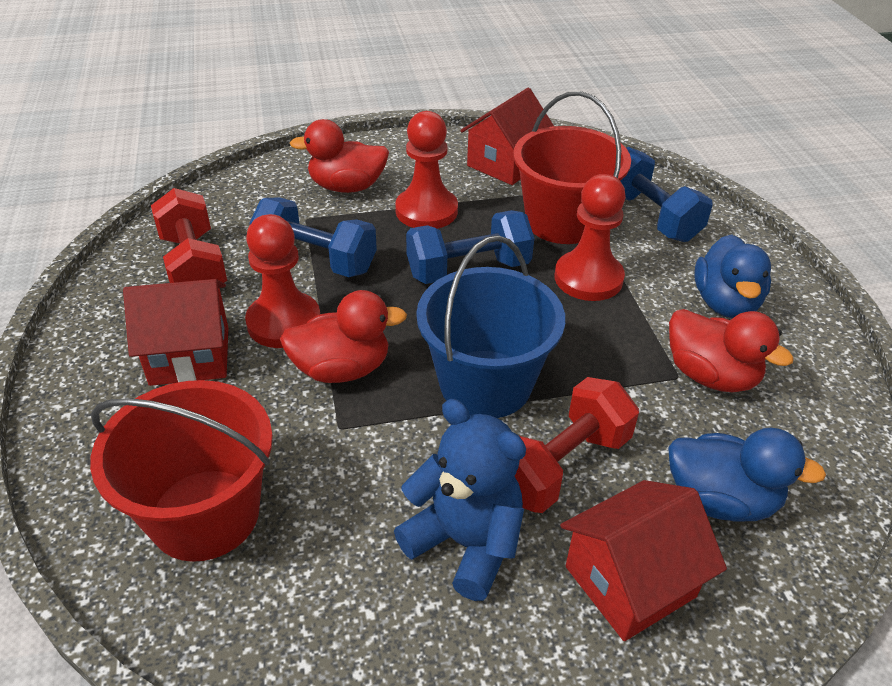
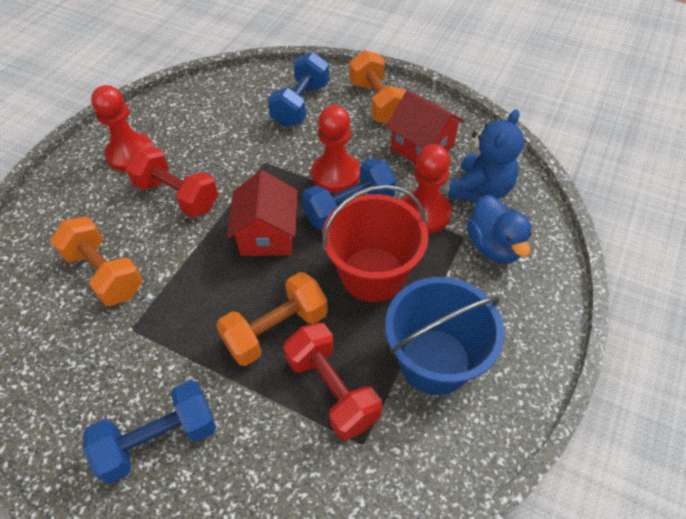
blue duck: 2 -> 1
orange dumbbell: 0 -> 3
red bucket: 2 -> 1
red duck: 3 -> 0
red house: 3 -> 2

